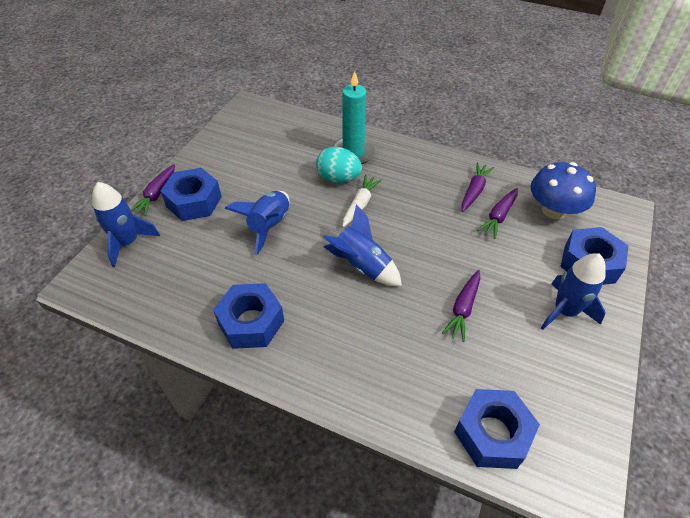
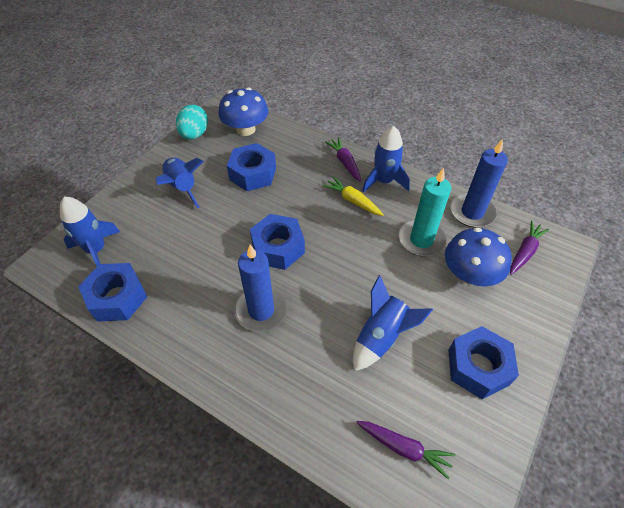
blue candle: 0 -> 2
blue mushroom: 1 -> 2
purple carrot: 4 -> 3
white carrot: 1 -> 0
yellow carrot: 0 -> 1

